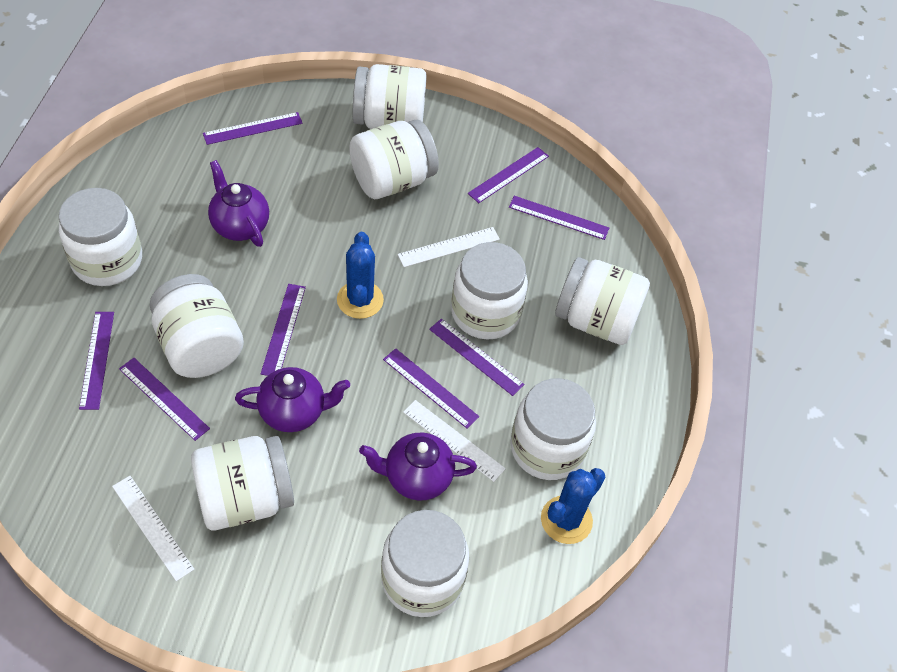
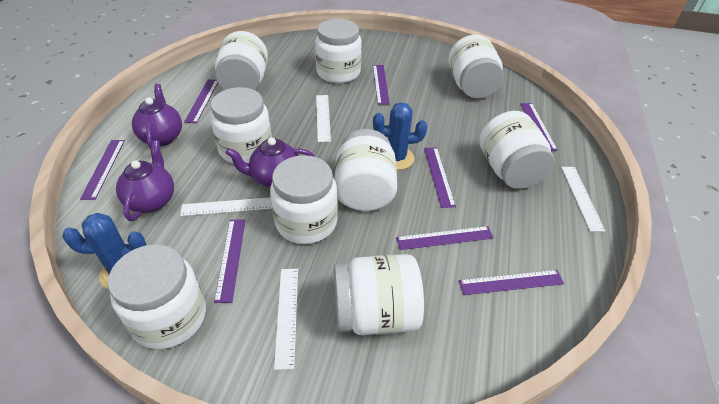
white ruler: 3 -> 4

